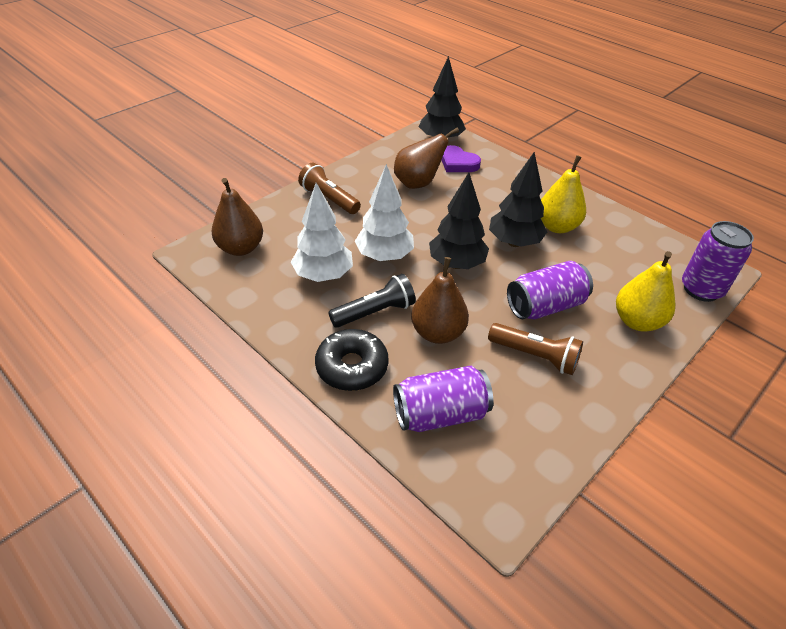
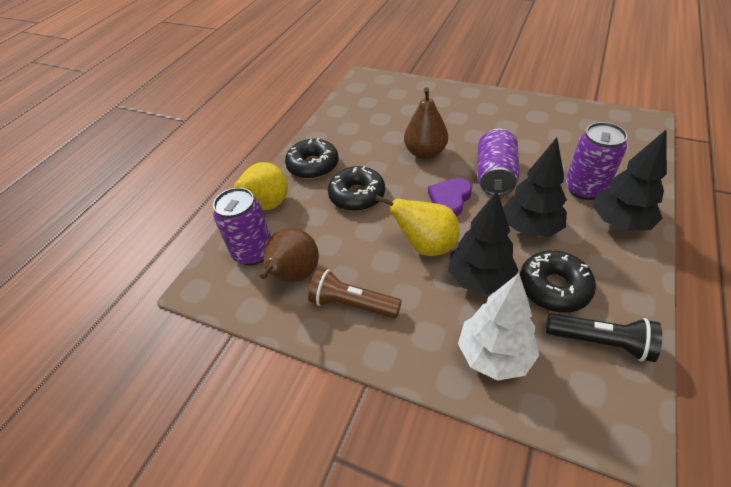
black donut: 1 -> 3
brown flashlight: 2 -> 1
brown pear: 3 -> 2
white tree: 2 -> 1

